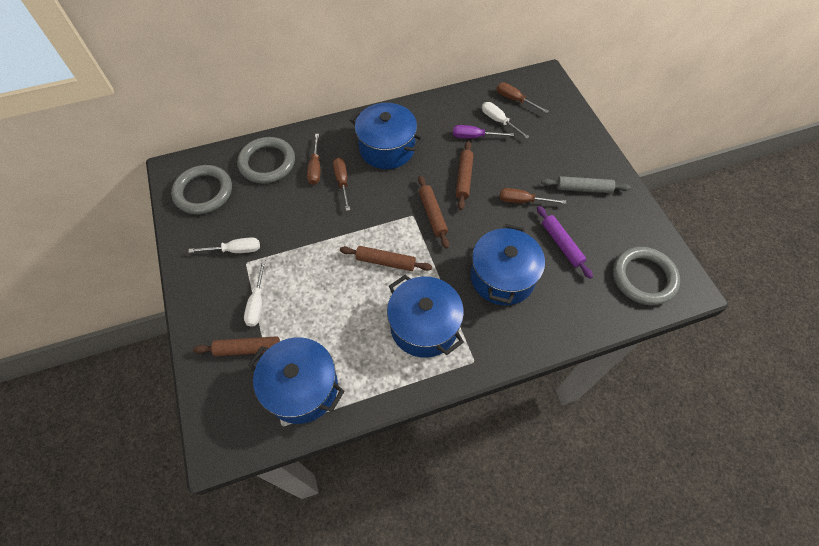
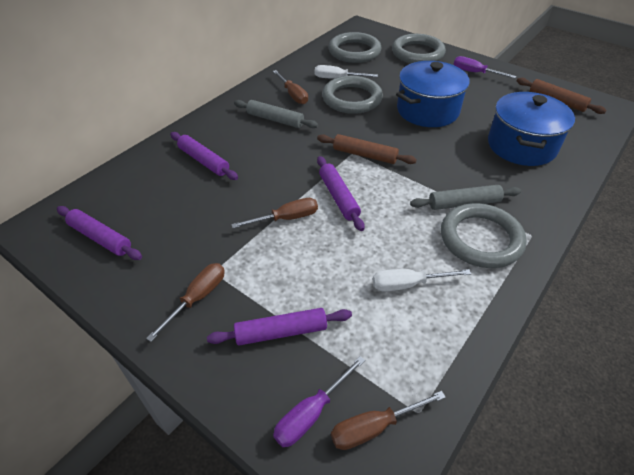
blue pot: 4 -> 2
brown rolling pin: 4 -> 2
grey ring: 3 -> 4
grey rolling pin: 1 -> 2
purple rolling pin: 1 -> 4
purple screwdriver: 1 -> 2
white screwdriver: 3 -> 2

